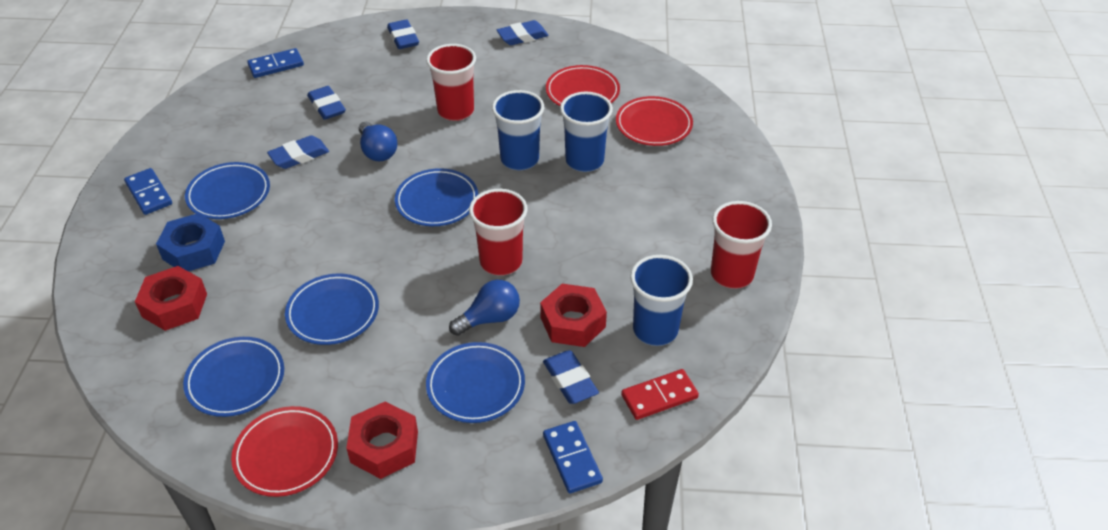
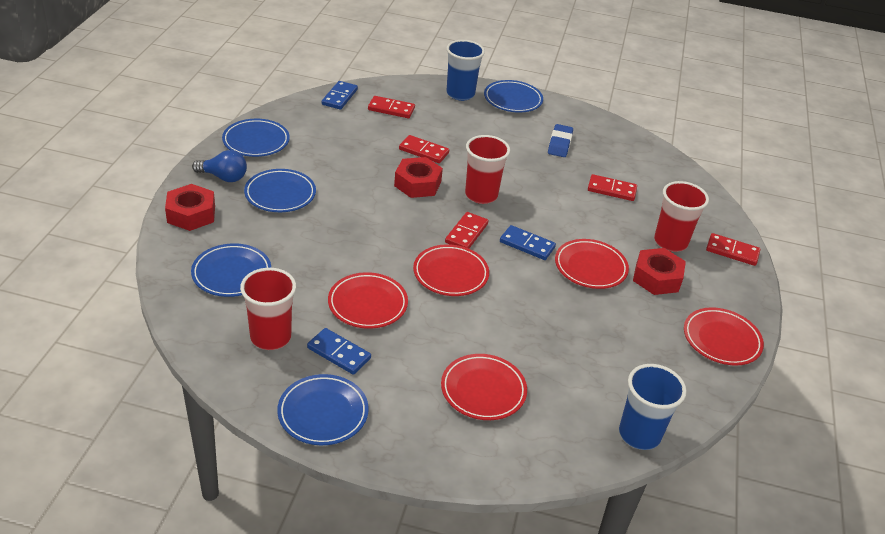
blue cup: 3 -> 2
blue eraser: 5 -> 1
blue light bulb: 2 -> 1
blue nut: 1 -> 0
red domino: 1 -> 5
red plate: 3 -> 5

